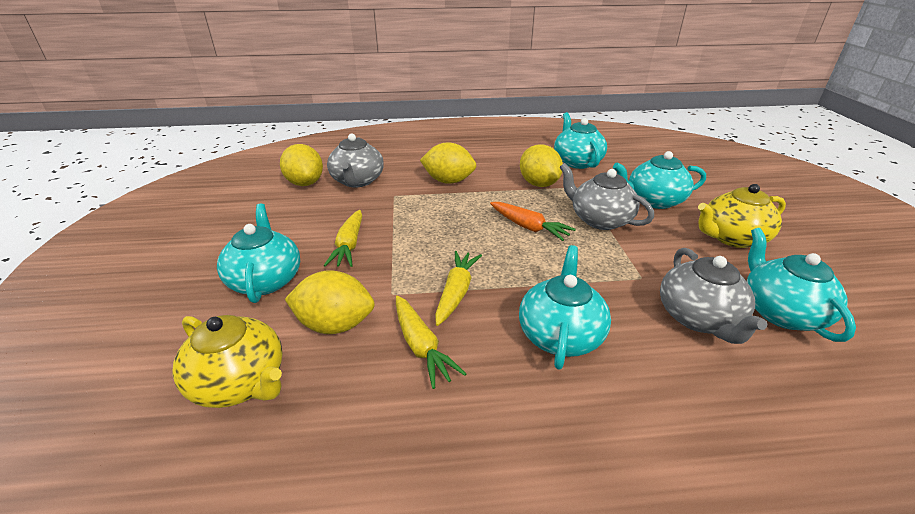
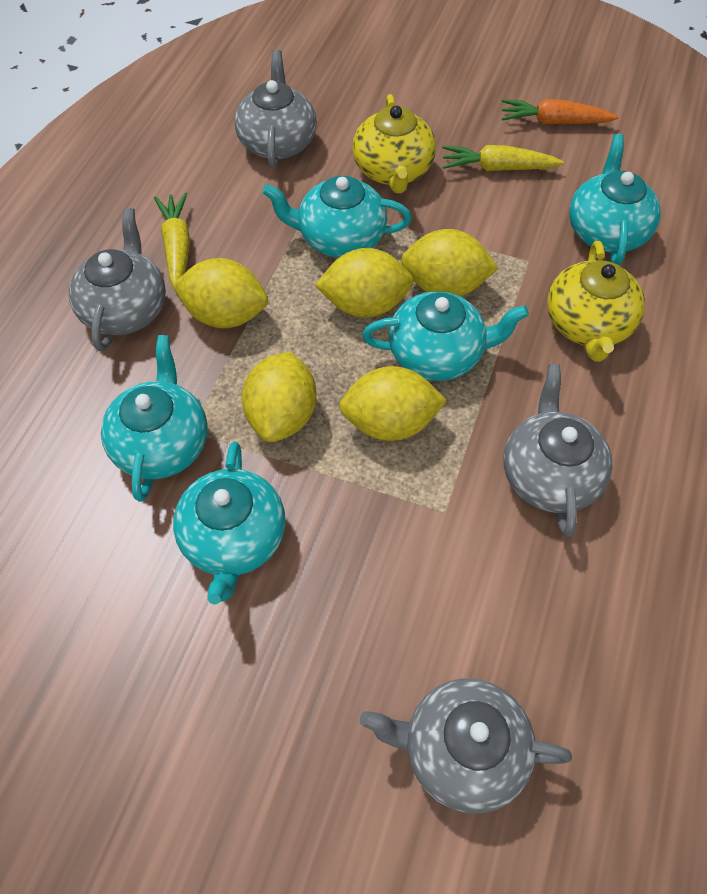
grey teapot: 3 -> 4
yellow carrot: 3 -> 2
yellow lemon: 4 -> 5

